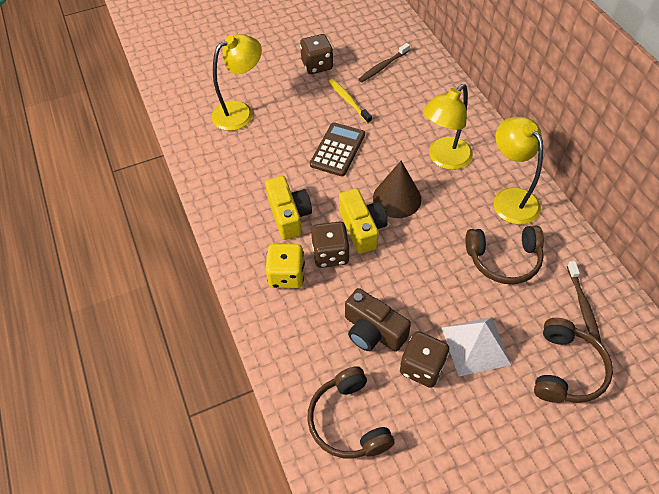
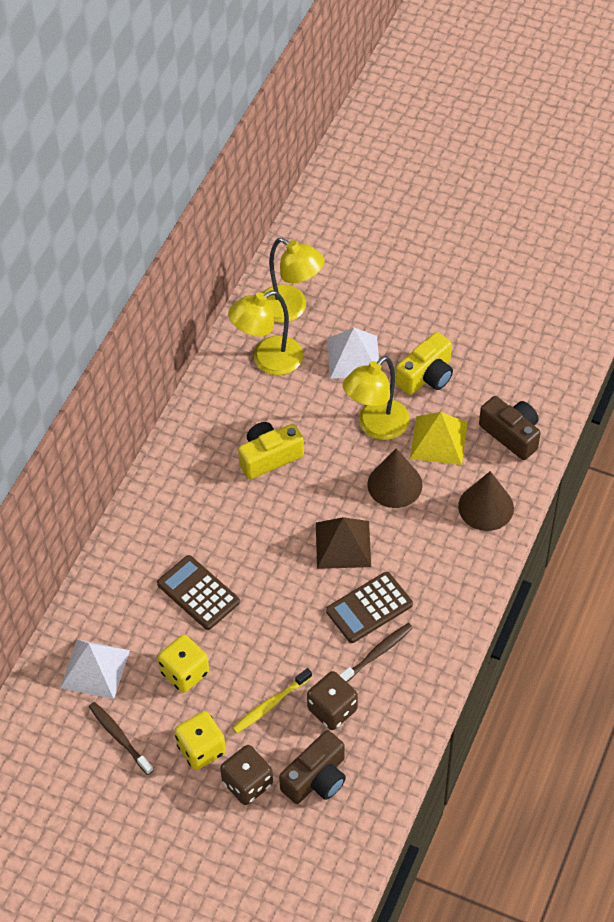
brown calculator: 1 -> 2
brown camera: 1 -> 2
brown cone: 1 -> 2
brown dice: 3 -> 2
brown headphones: 3 -> 0
brown pyramid: 0 -> 1
white pyramid: 1 -> 2
yellow dice: 1 -> 2
yellow pyramid: 0 -> 1

